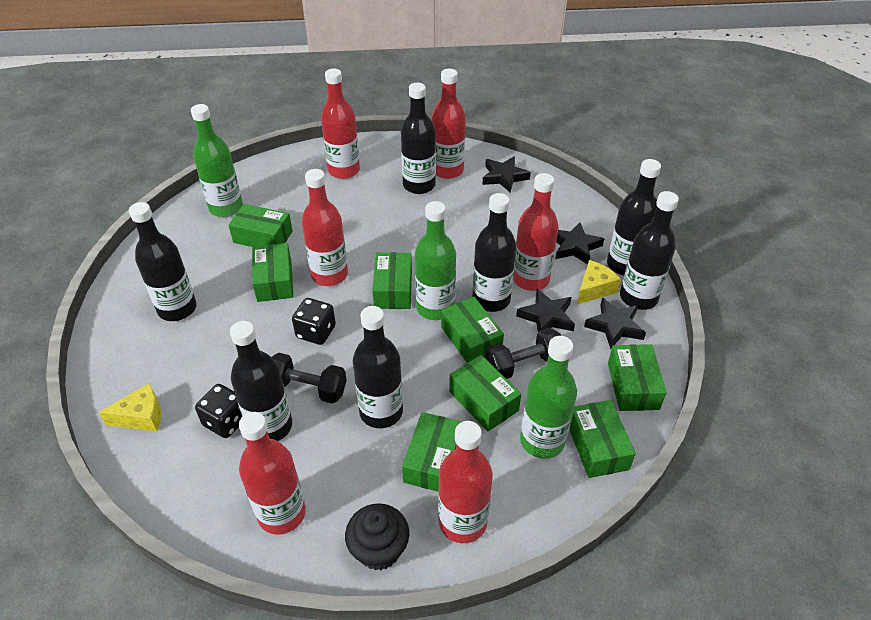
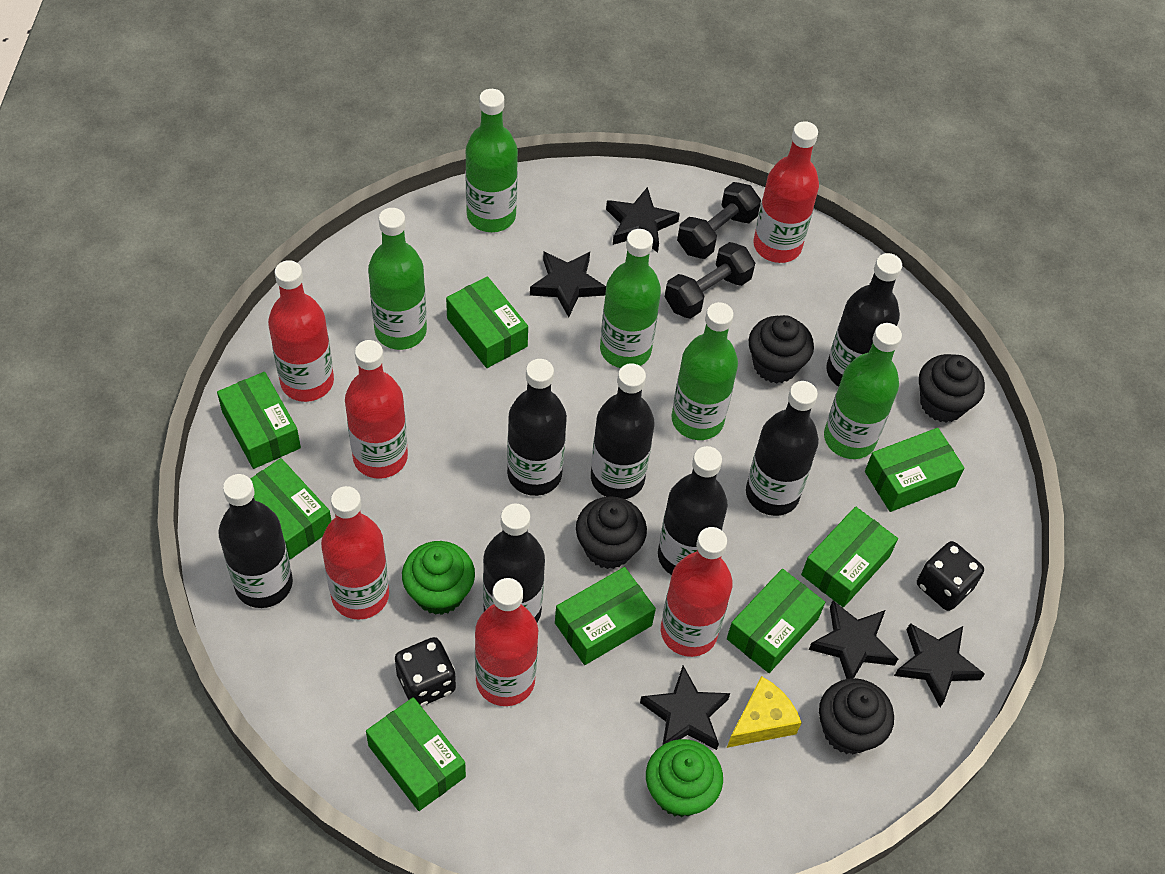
black cupcake: 1 -> 4
black star: 4 -> 5
green bottle: 3 -> 5
green cupcake: 0 -> 2
yellow cheese: 2 -> 1

